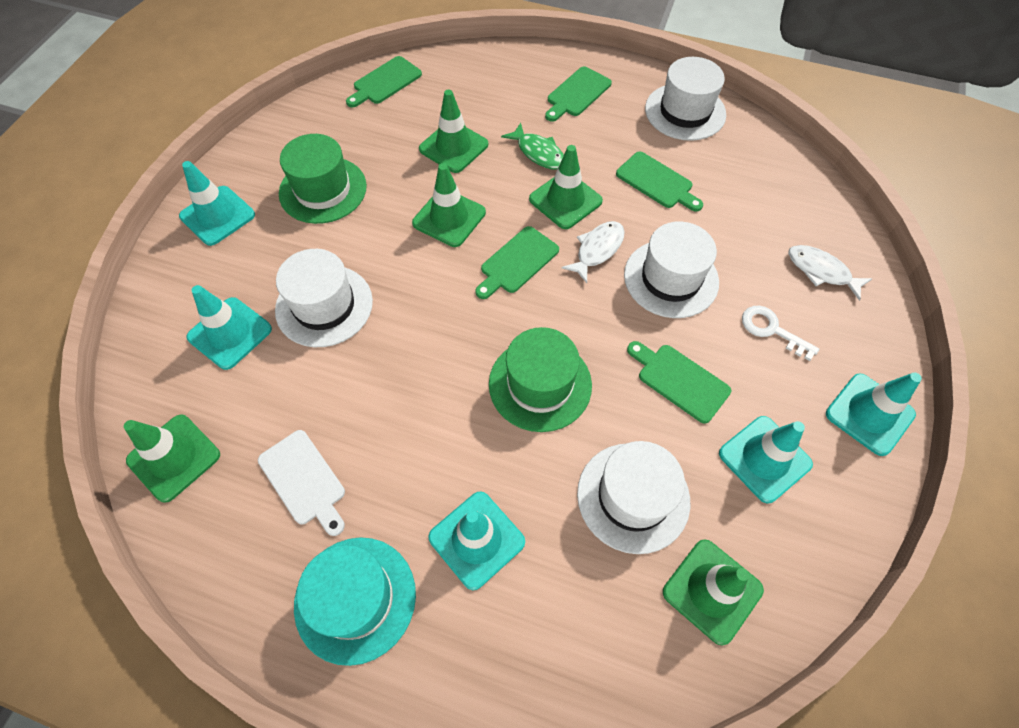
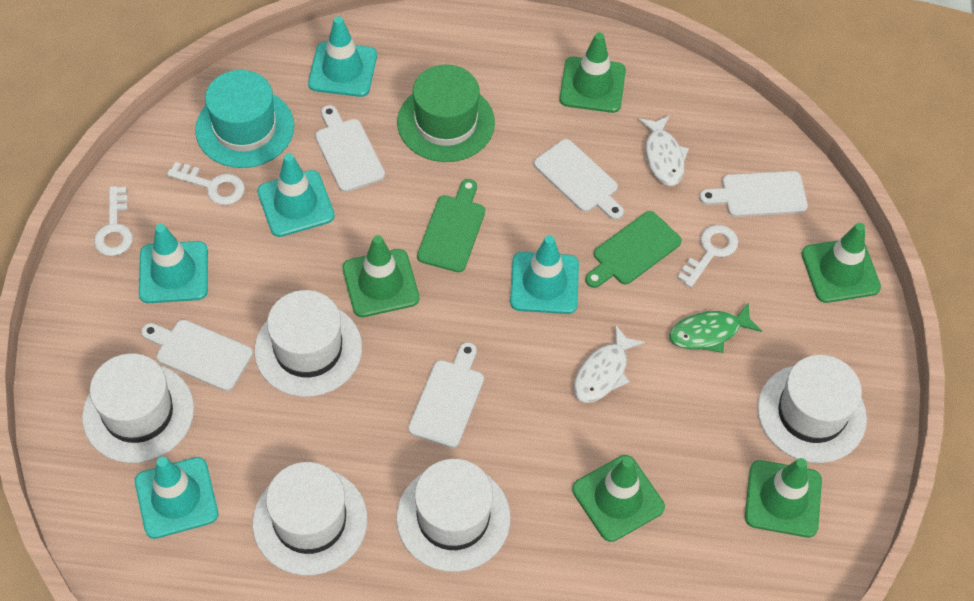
green cutting board: 5 -> 2
green hat: 2 -> 1
white cutting board: 1 -> 5
white hat: 4 -> 5
white key: 1 -> 3

